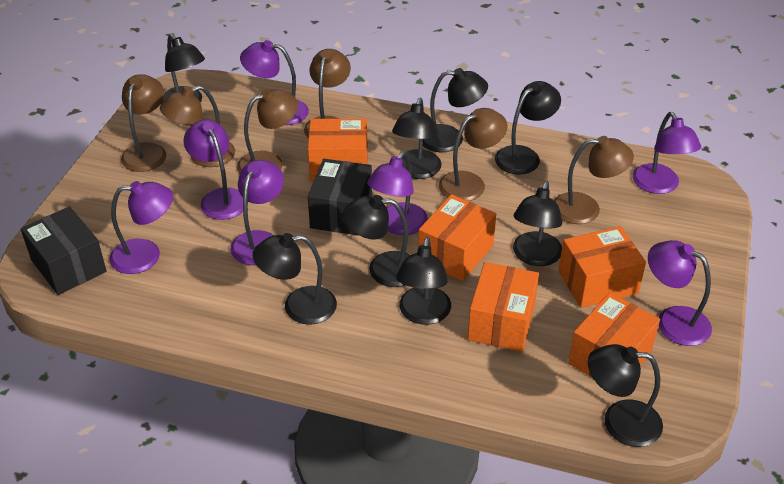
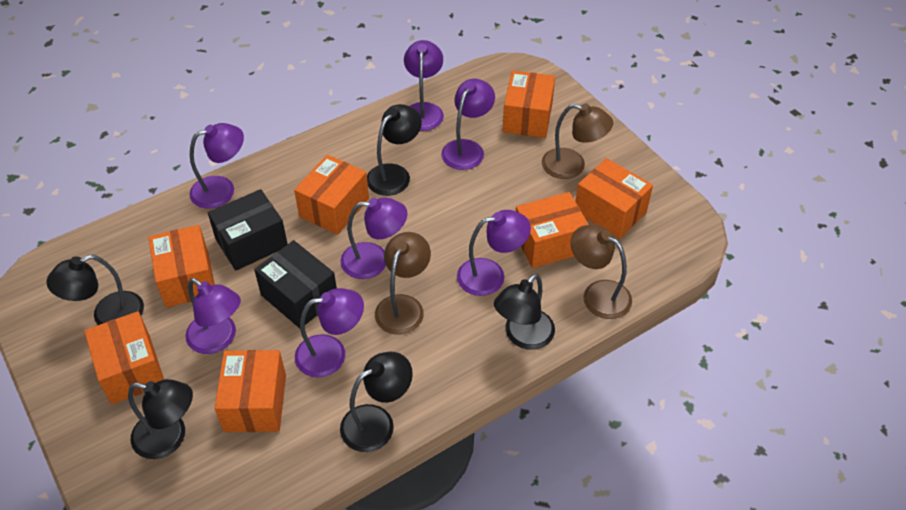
black lamp: 9 -> 5
brown lamp: 6 -> 3
orange box: 5 -> 7

